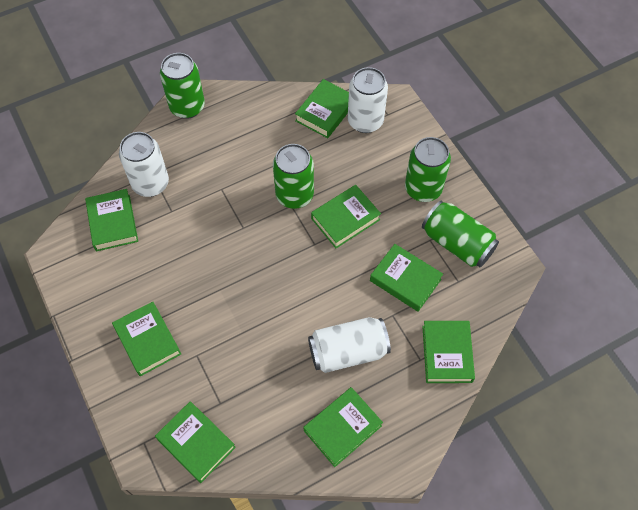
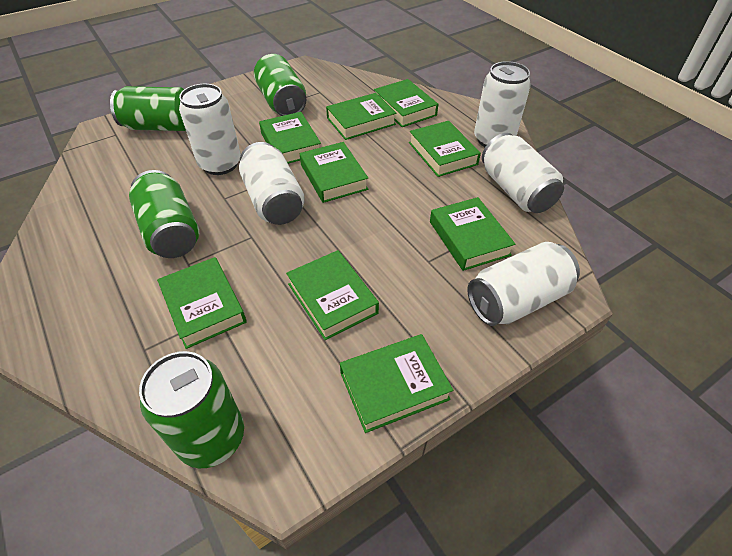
green book: 8 -> 9
white can: 3 -> 5

